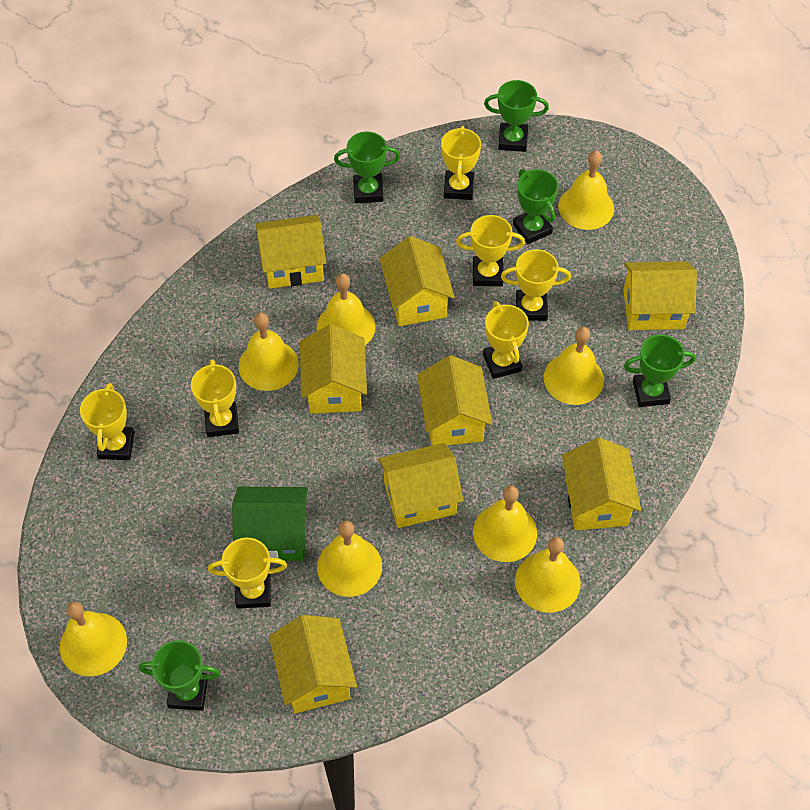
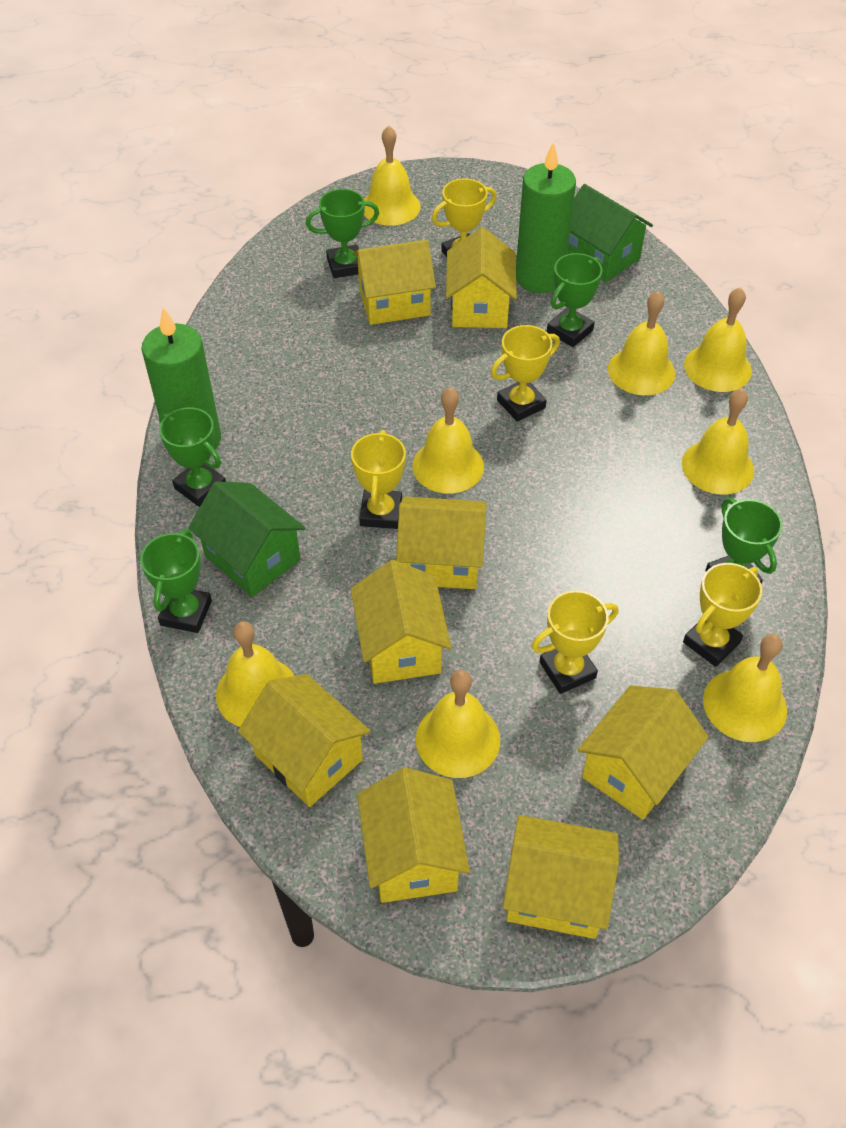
green candle: 0 -> 2
green house: 1 -> 2
yellow trophy: 7 -> 5

